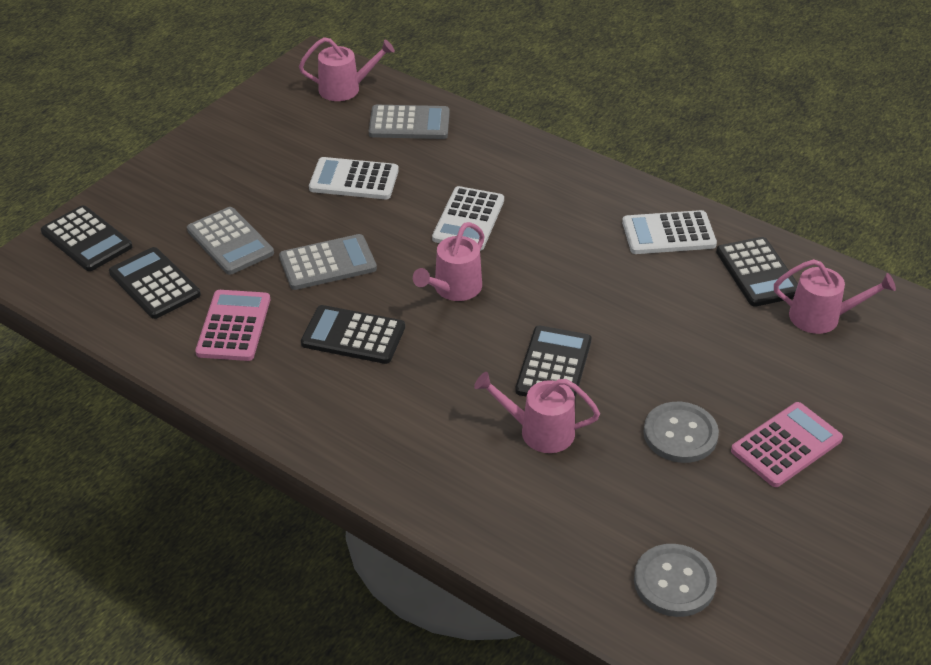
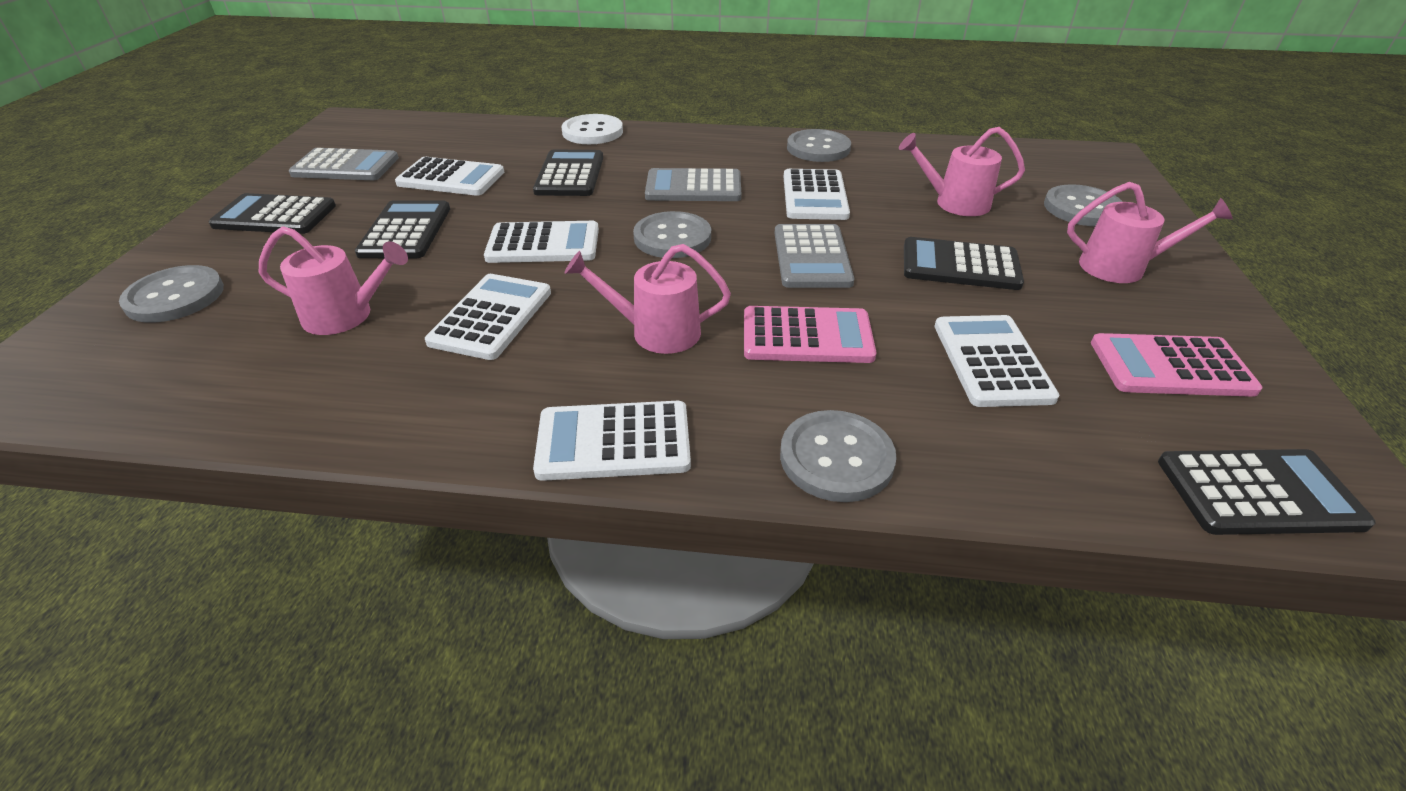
grey button: 2 -> 5
white button: 0 -> 1
white calculator: 3 -> 6

